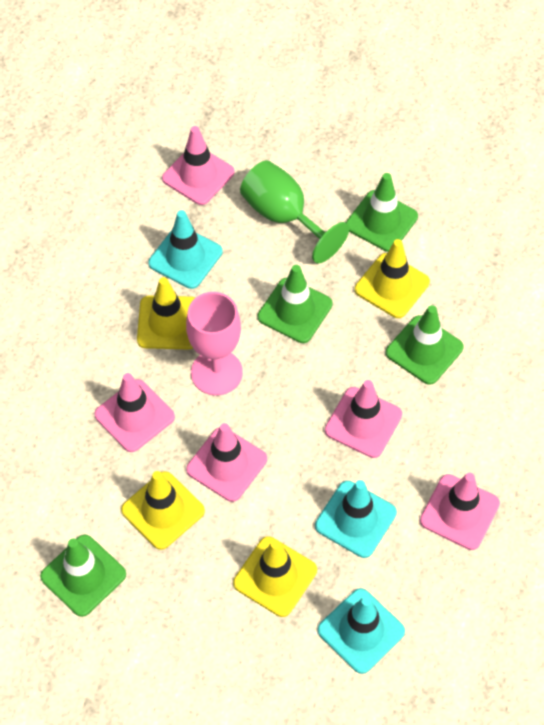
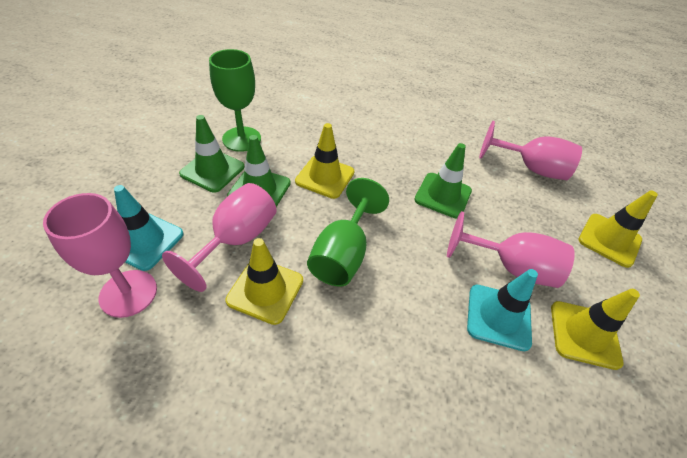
green goblet: 1 -> 2
green traffic cone: 4 -> 3
pink goblet: 1 -> 4
pink traffic cone: 5 -> 0
turquoise traffic cone: 3 -> 2

